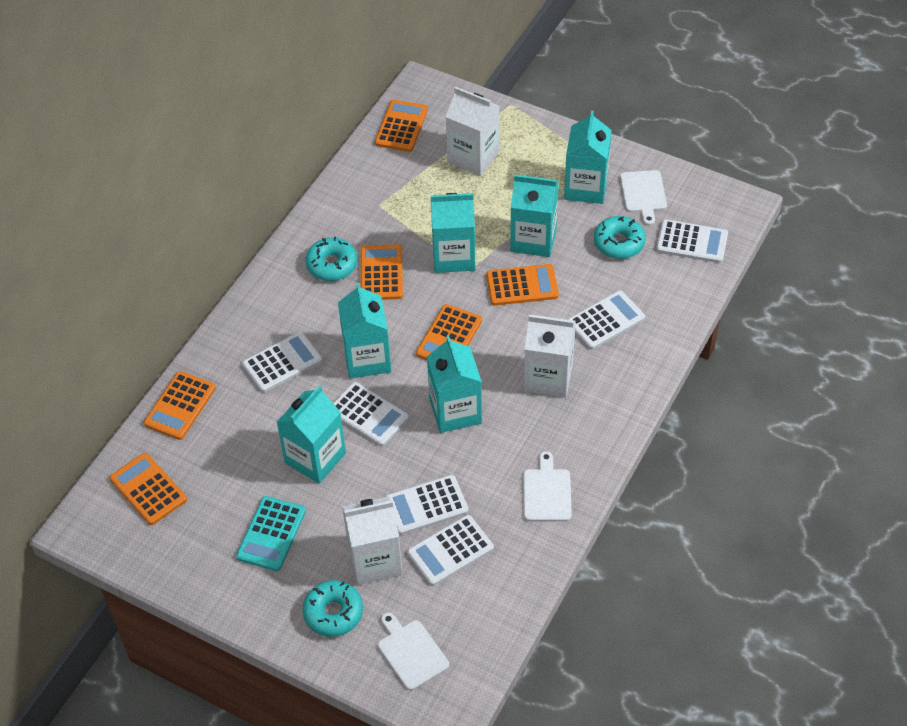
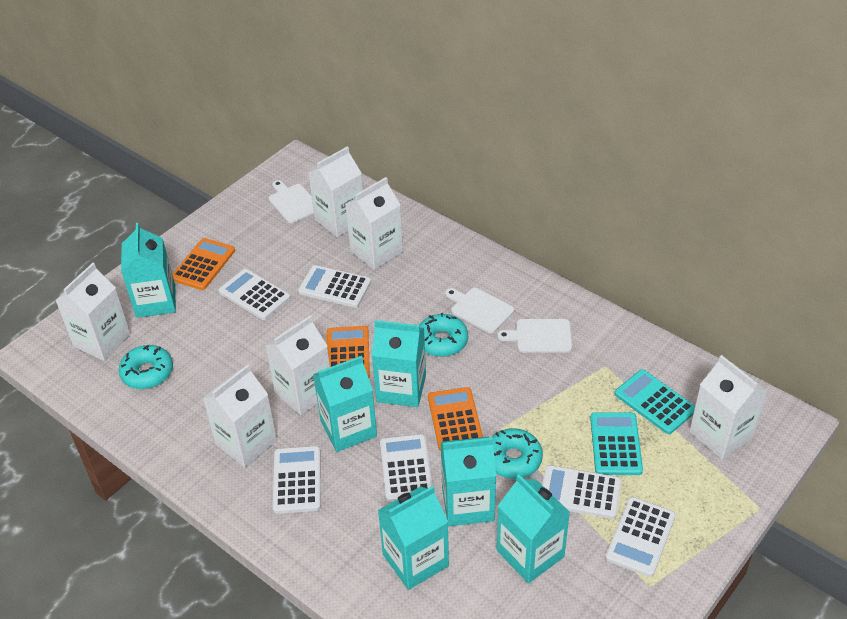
orange calculator: 6 -> 3
turquoise calculator: 1 -> 2
white carton: 3 -> 6

